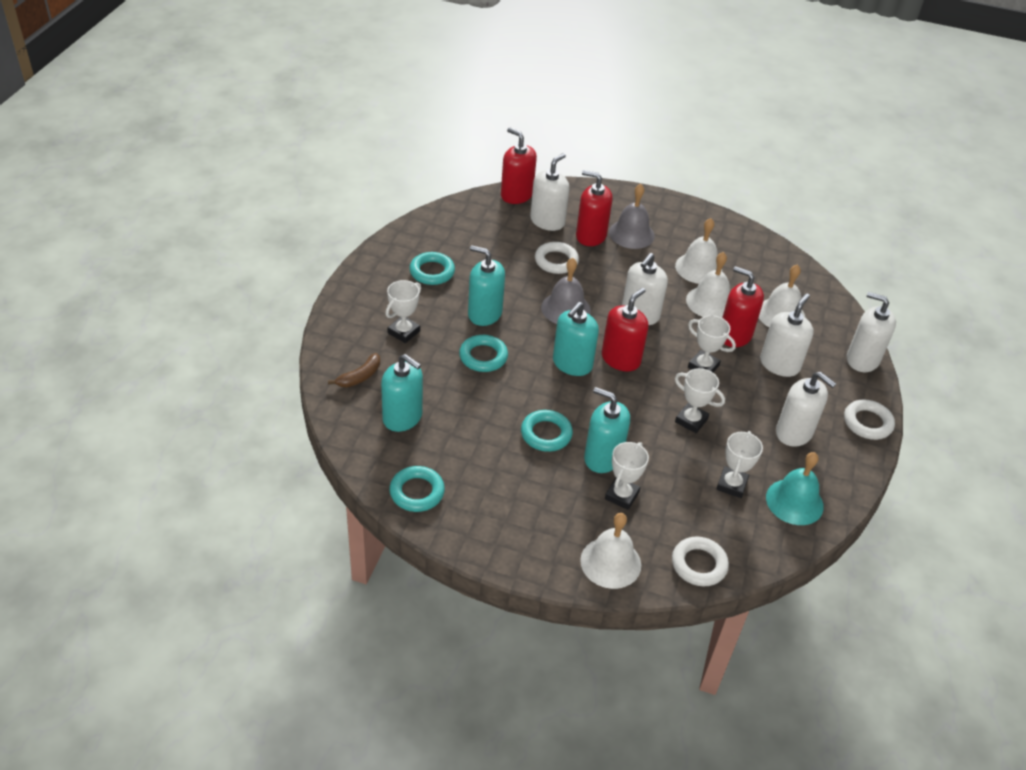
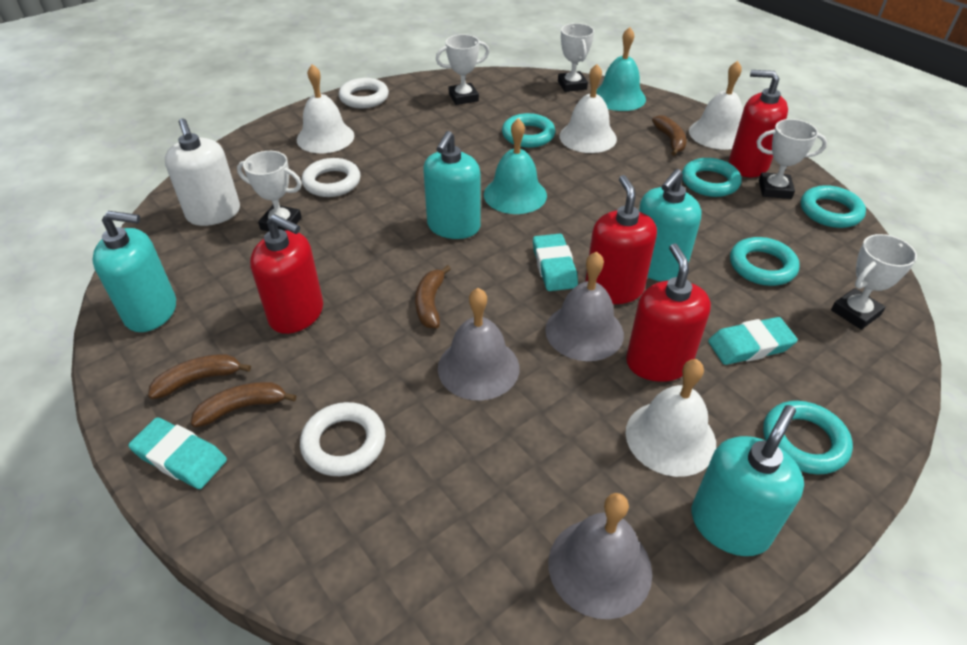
brown banana: 1 -> 4
grey bell: 2 -> 3
turquoise bell: 1 -> 2
turquoise eraser: 0 -> 3
turquoise ring: 4 -> 5
white soap dispenser: 5 -> 1

